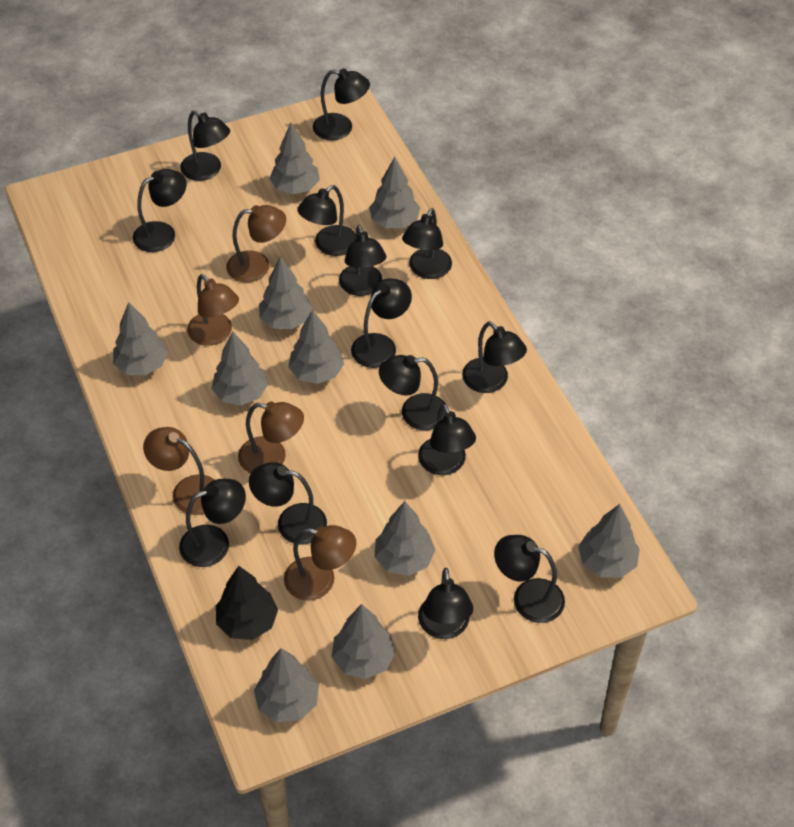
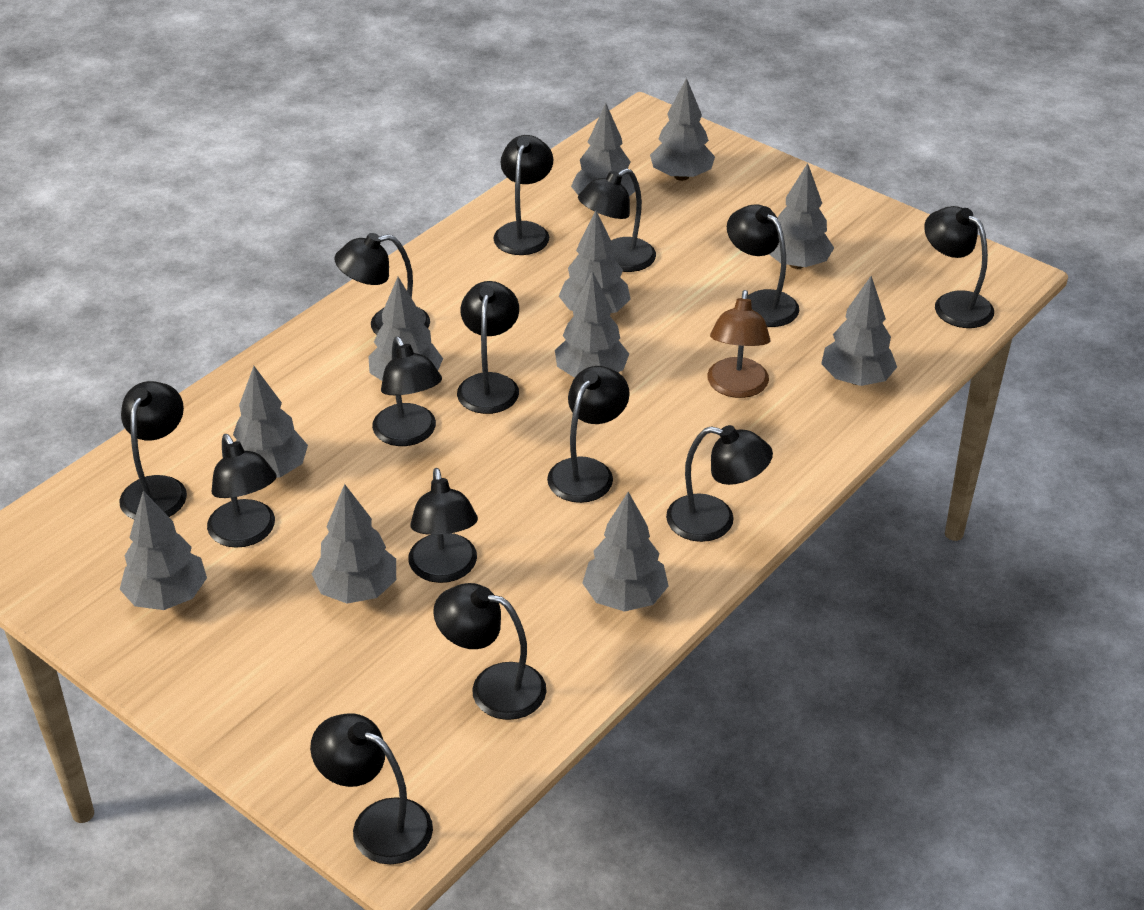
black tree: 1 -> 0
brown lamp: 5 -> 1
grey tree: 10 -> 11

